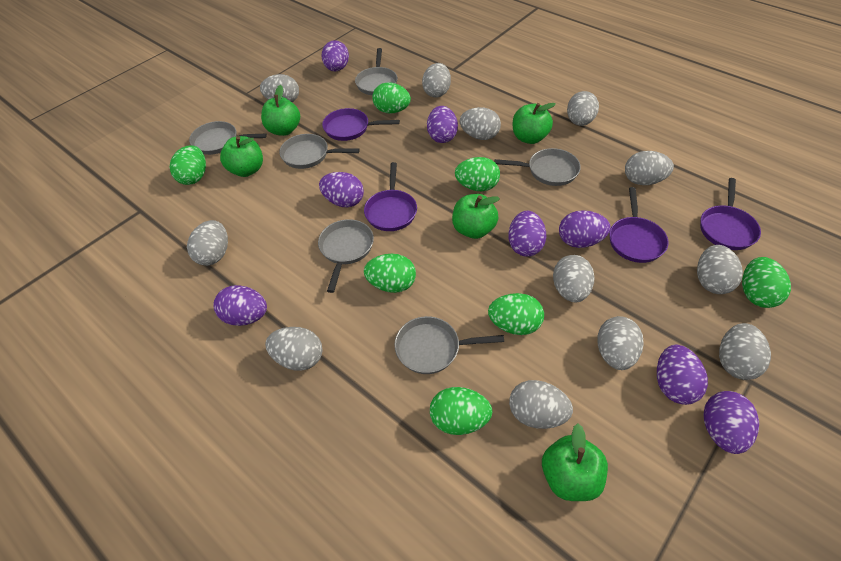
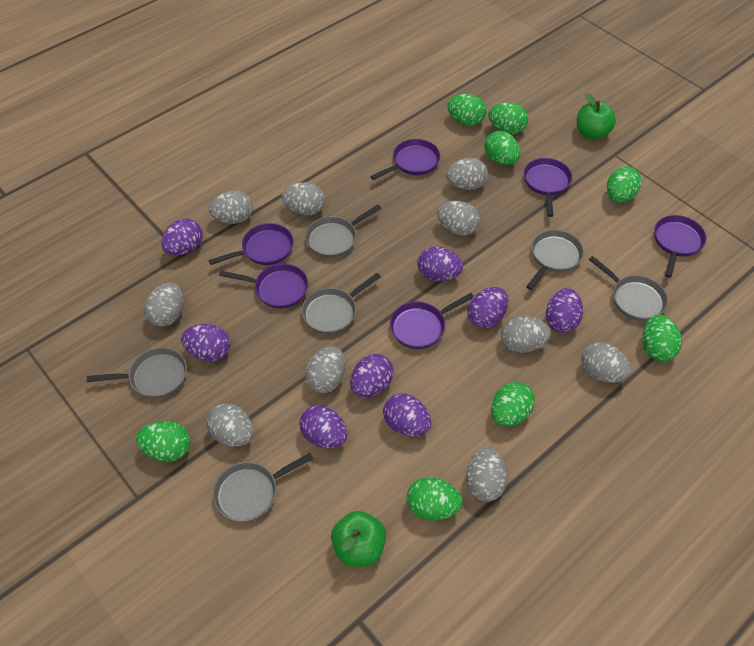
green apple: 5 -> 2
green egg: 7 -> 8
grey egg: 12 -> 10
purple pan: 4 -> 6

